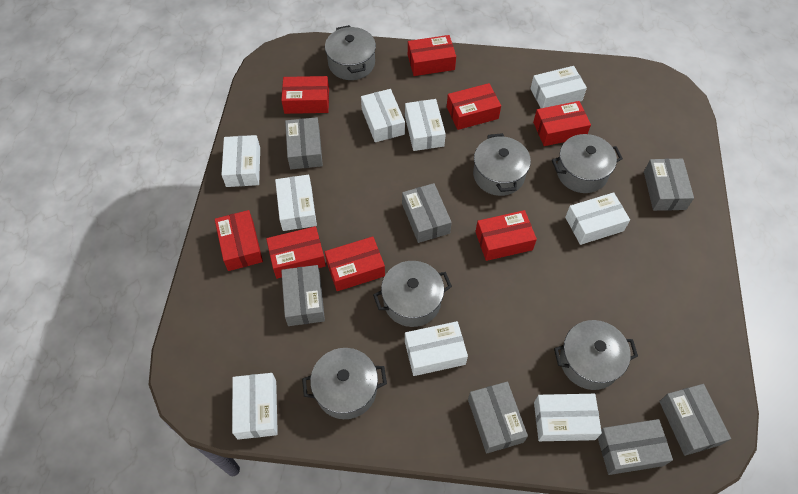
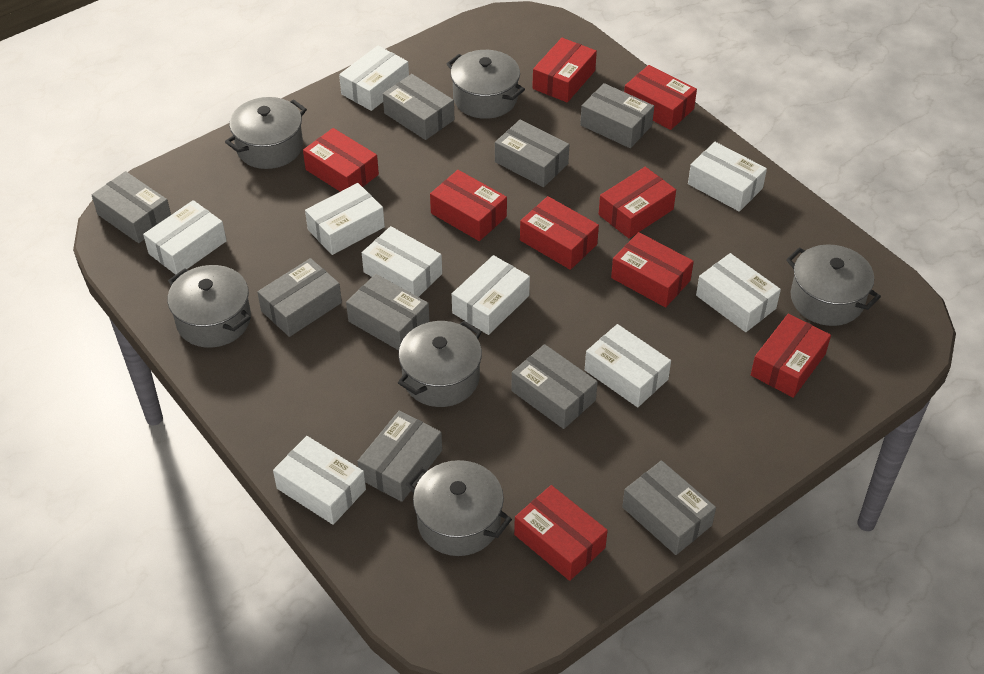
grey box: 7 -> 9
red box: 8 -> 9

